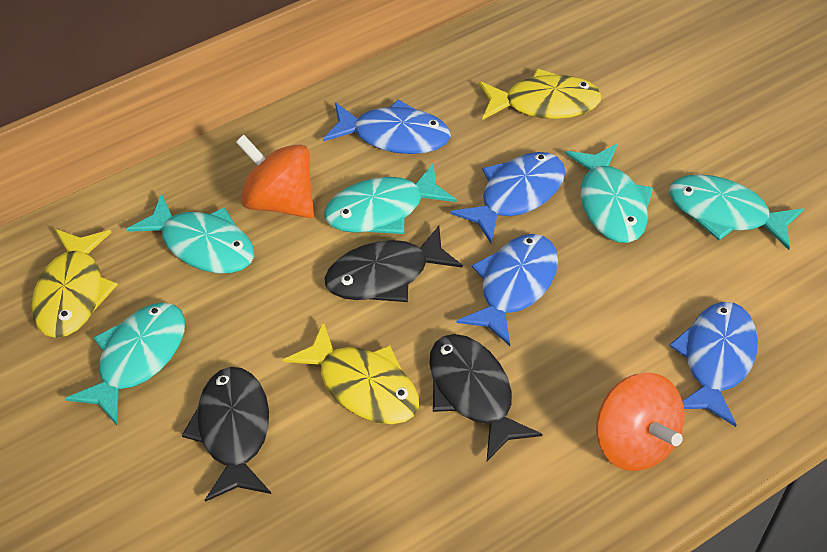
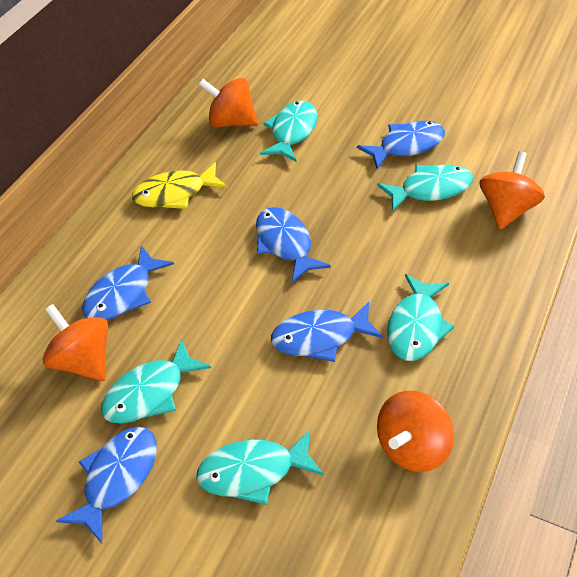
black fish: 3 -> 0
blue fish: 4 -> 5
orange spinning top: 2 -> 4
yellow fish: 3 -> 1

